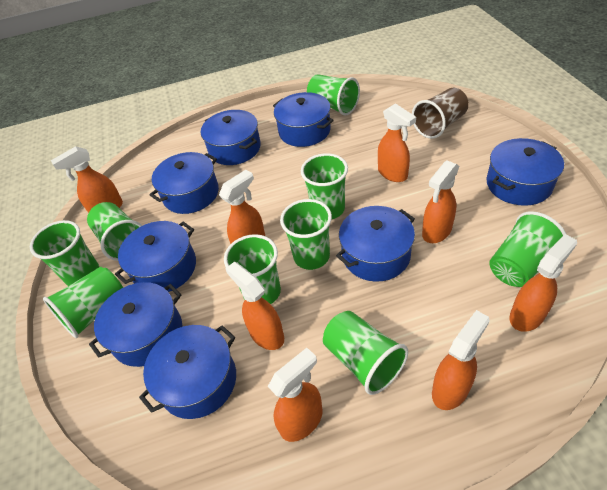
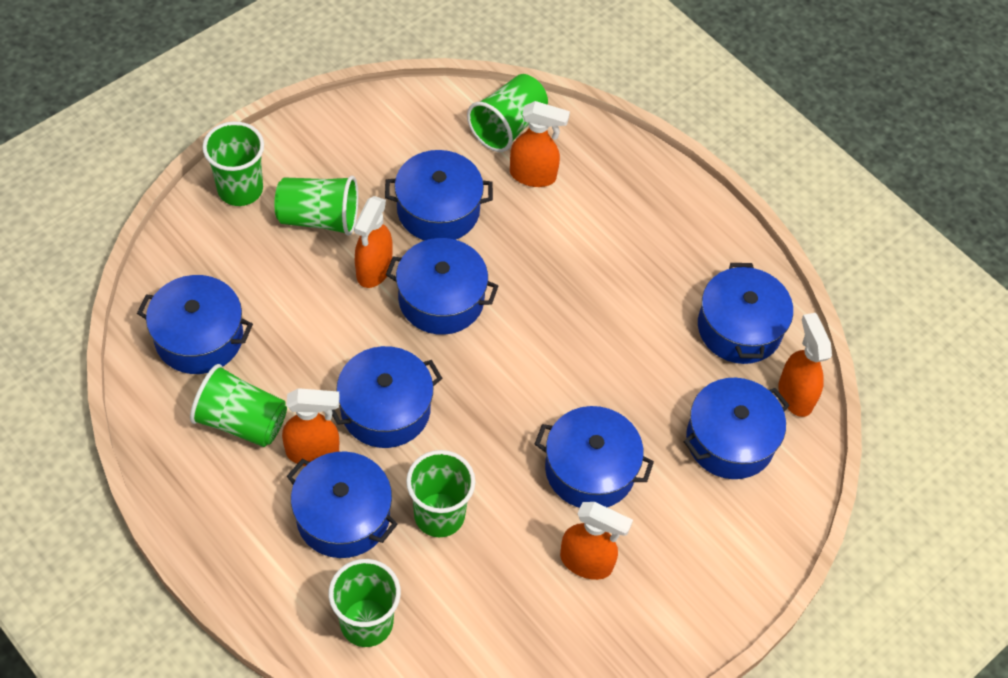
brown cup: 1 -> 0
green cup: 9 -> 6
orange spray bottle: 8 -> 5

